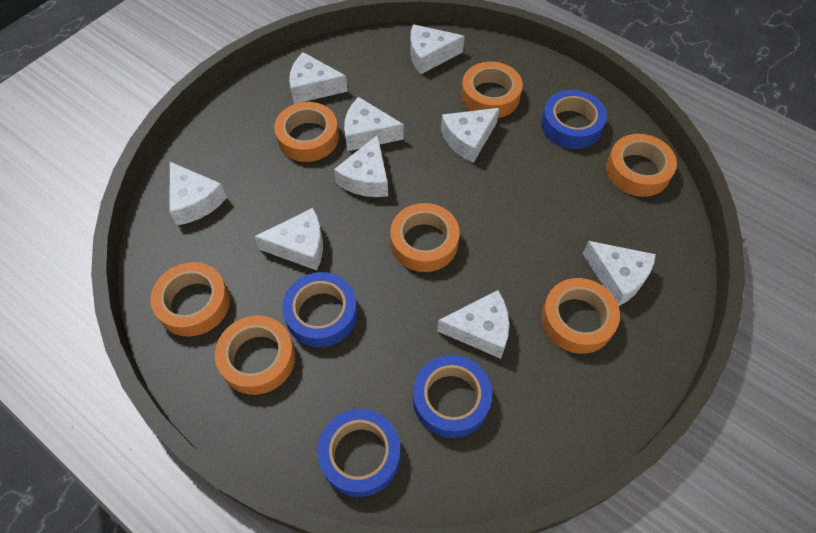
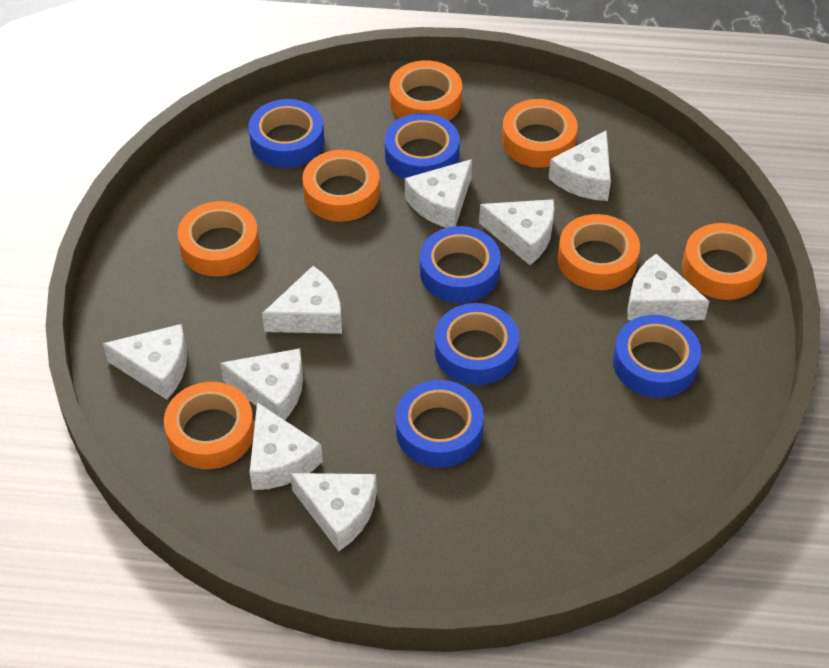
blue tape: 4 -> 6

